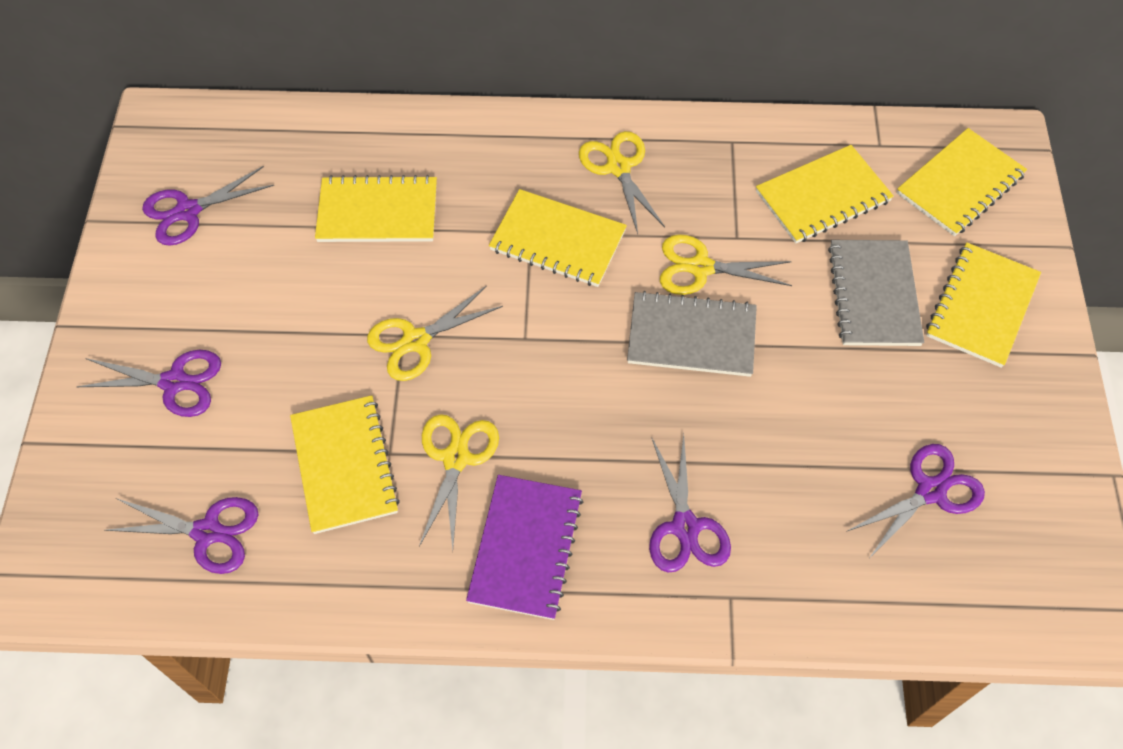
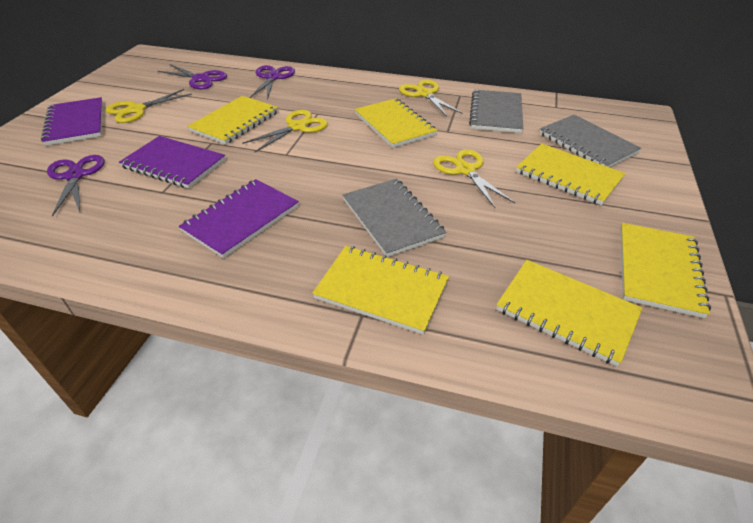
grey notebook: 2 -> 3
purple notebook: 1 -> 3
purple scissors: 5 -> 3

